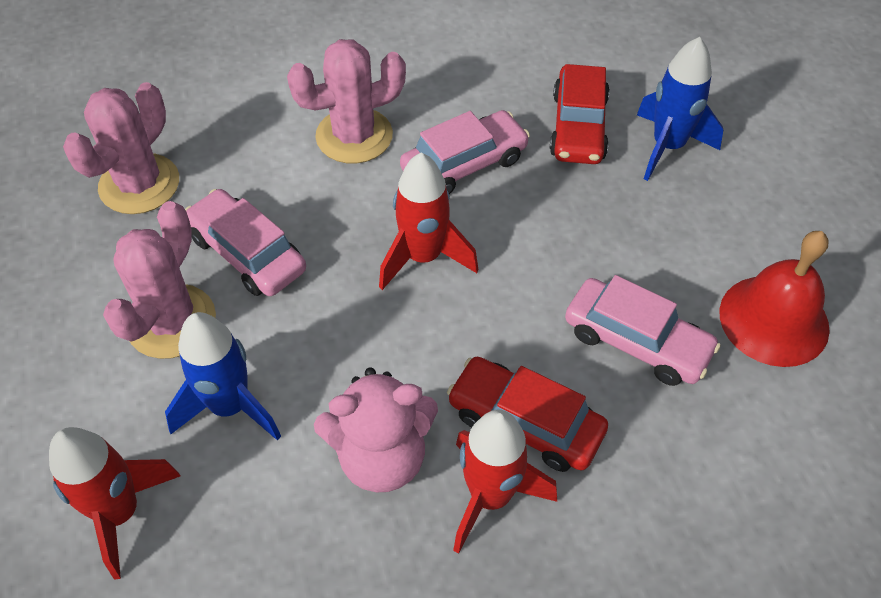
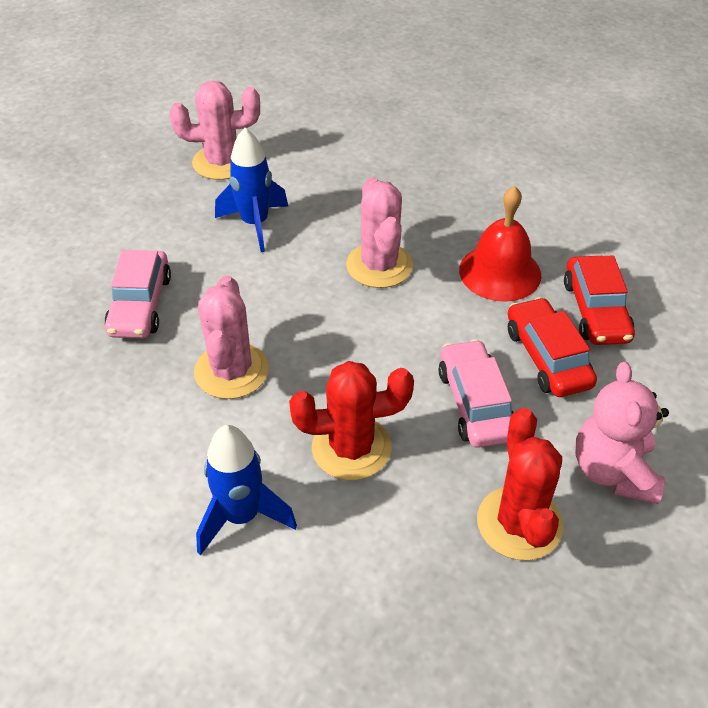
pink car: 3 -> 2
red cactus: 0 -> 2
red rocket: 3 -> 0

